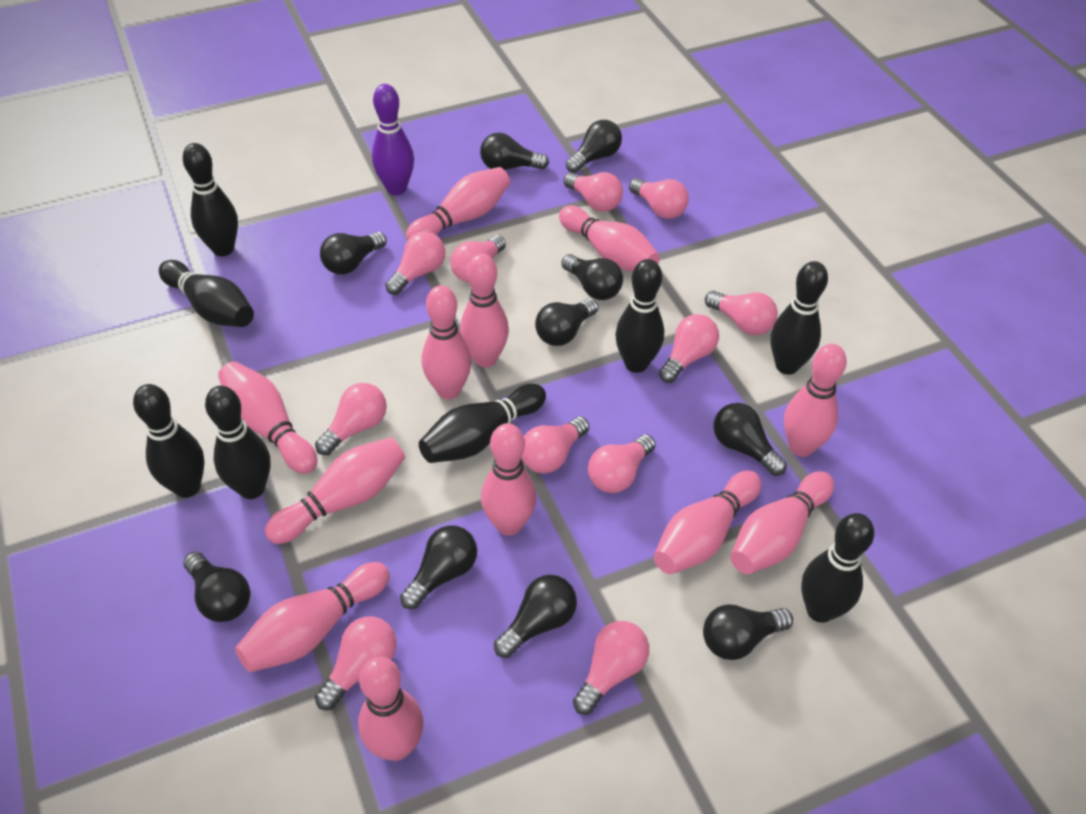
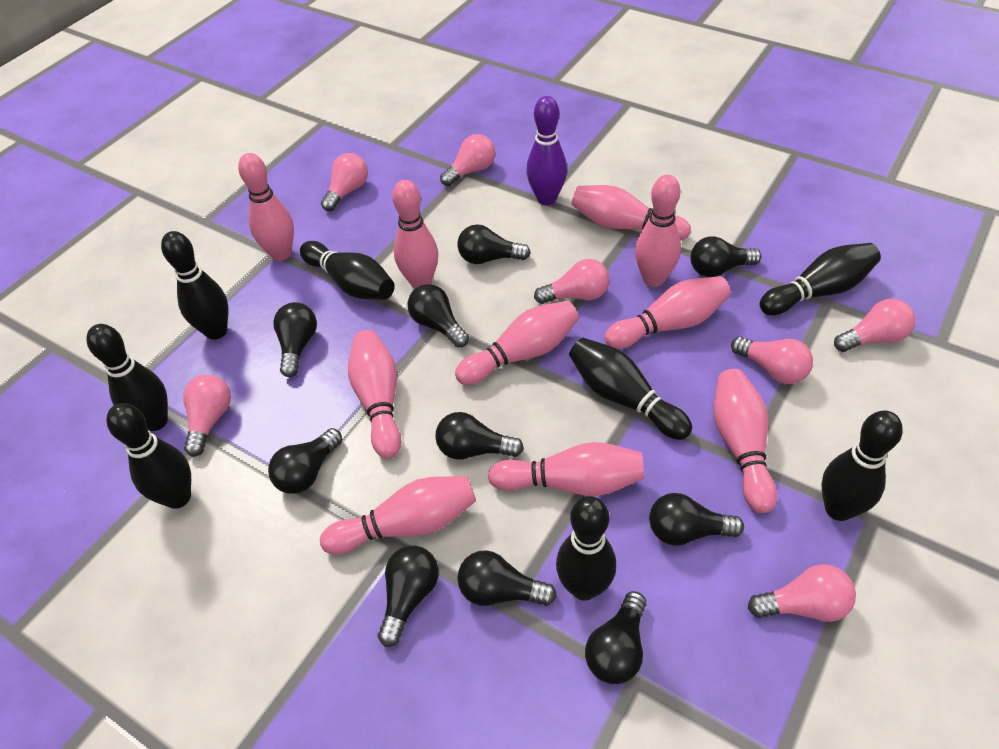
pink bowling pin: 12 -> 10
pink light bulb: 11 -> 7

